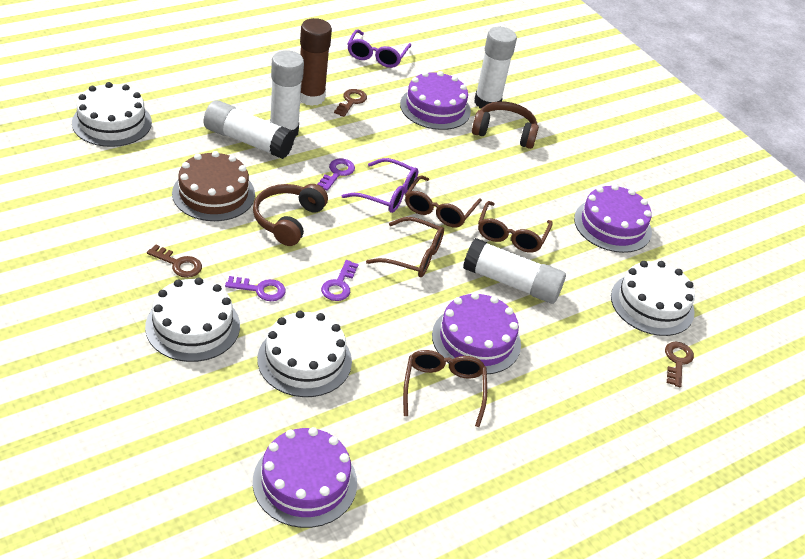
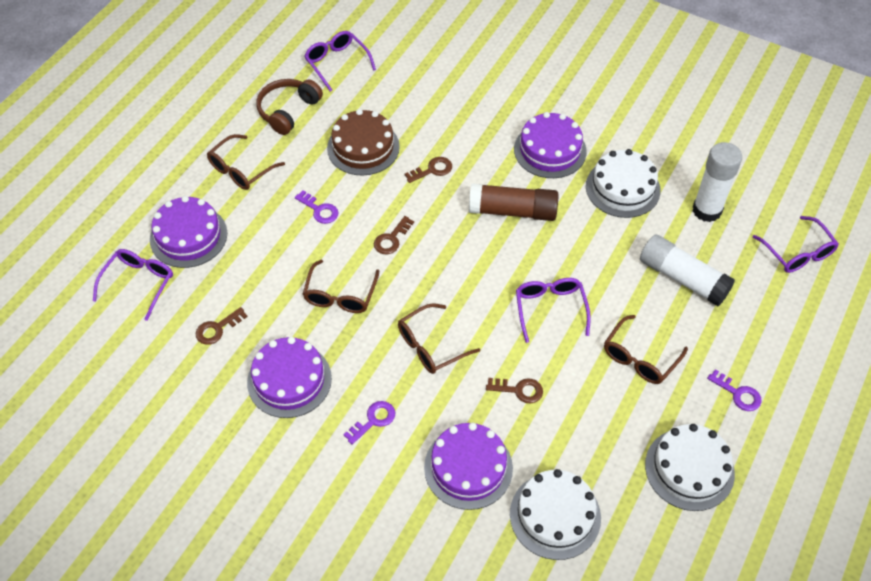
brown headphones: 2 -> 1
brown key: 3 -> 4
purple glasses: 2 -> 4
white cake: 4 -> 3
white glue stick: 4 -> 2

